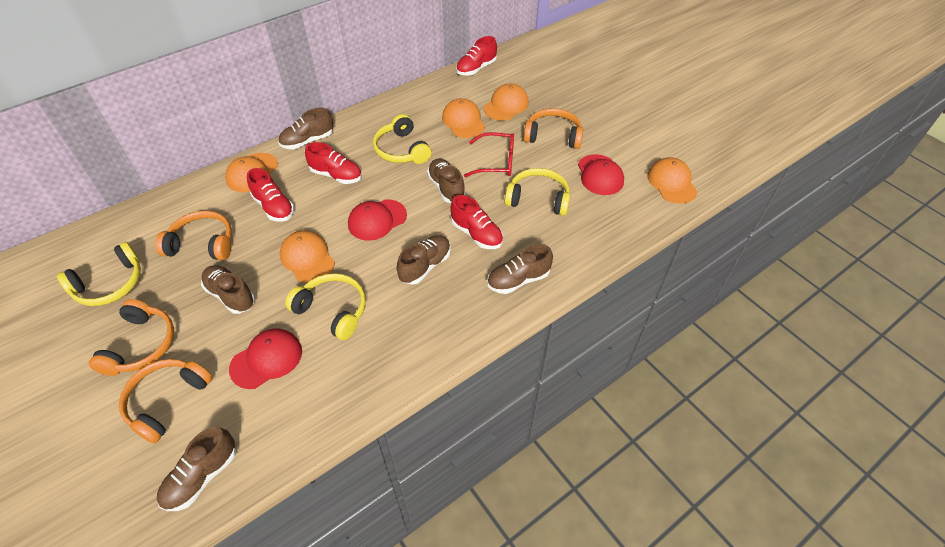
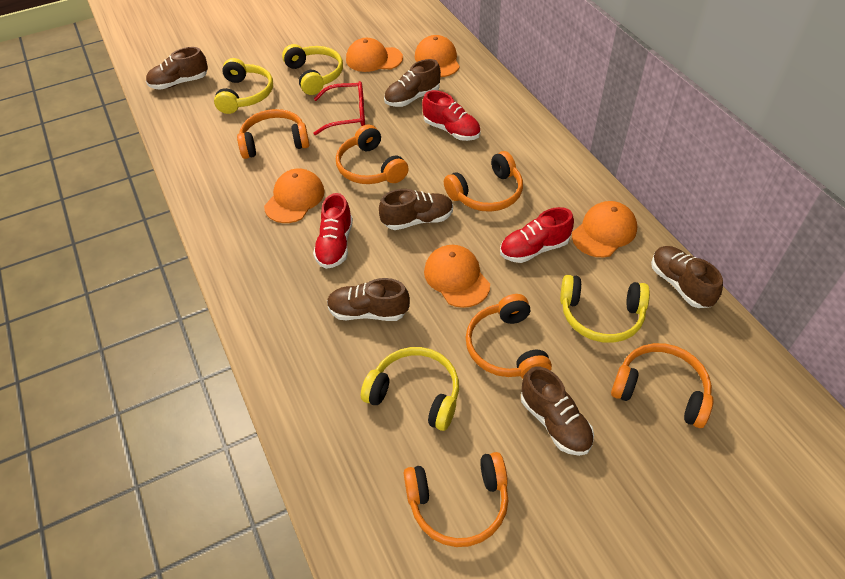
orange headphones: 4 -> 6
red cap: 3 -> 0
red shoe: 4 -> 3

